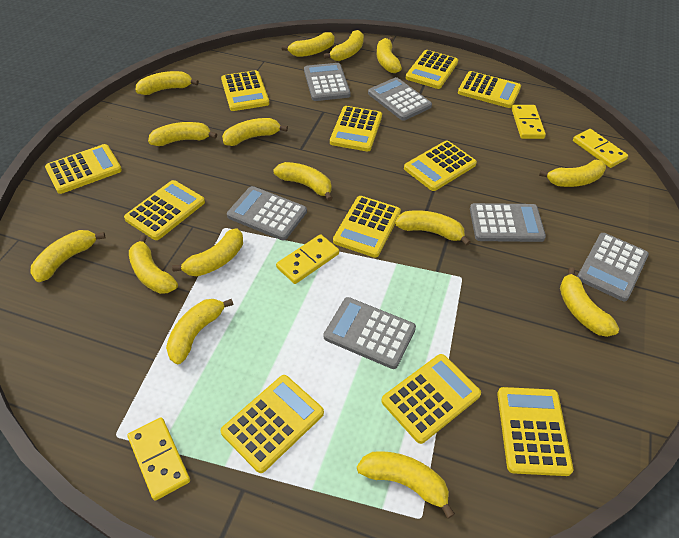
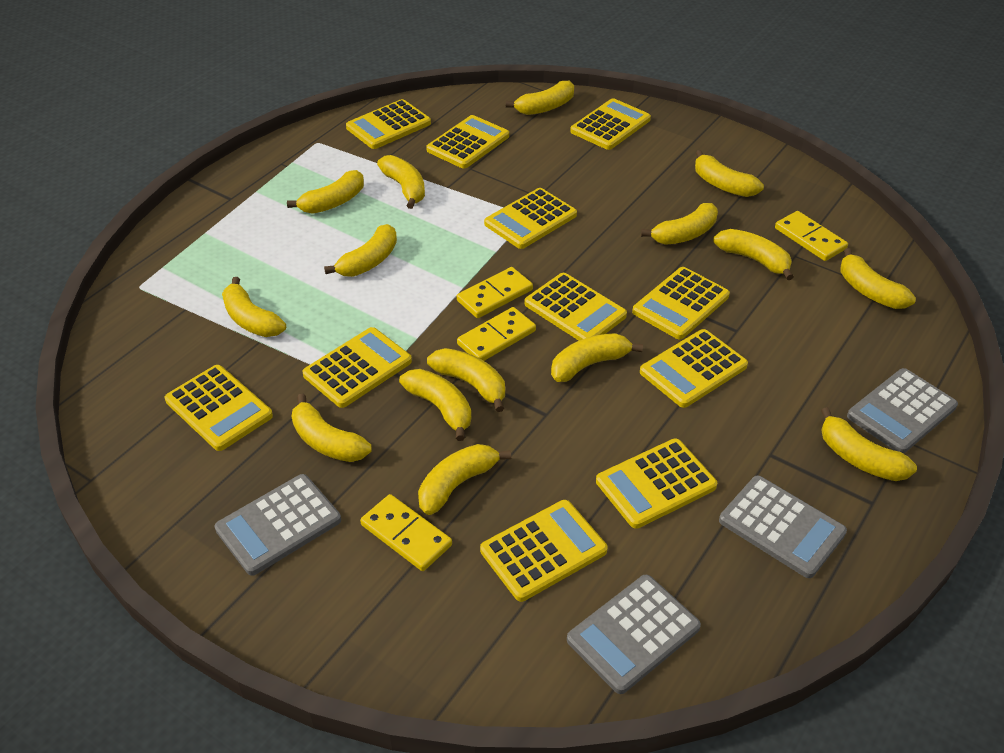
grey calculator: 6 -> 4

